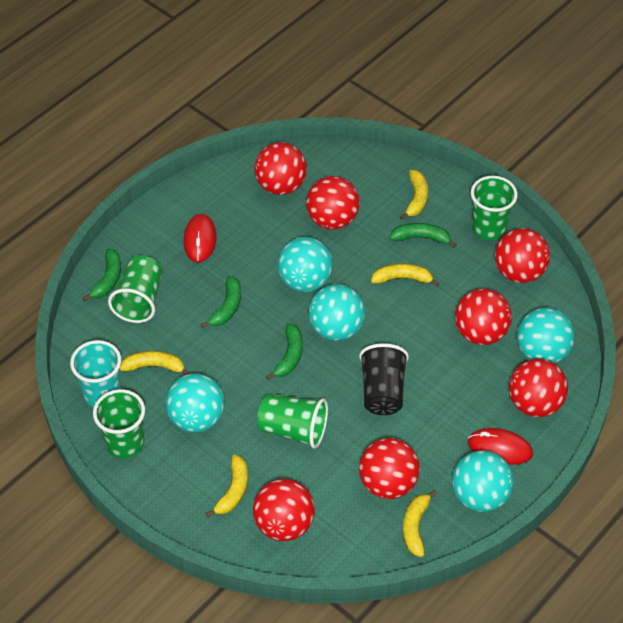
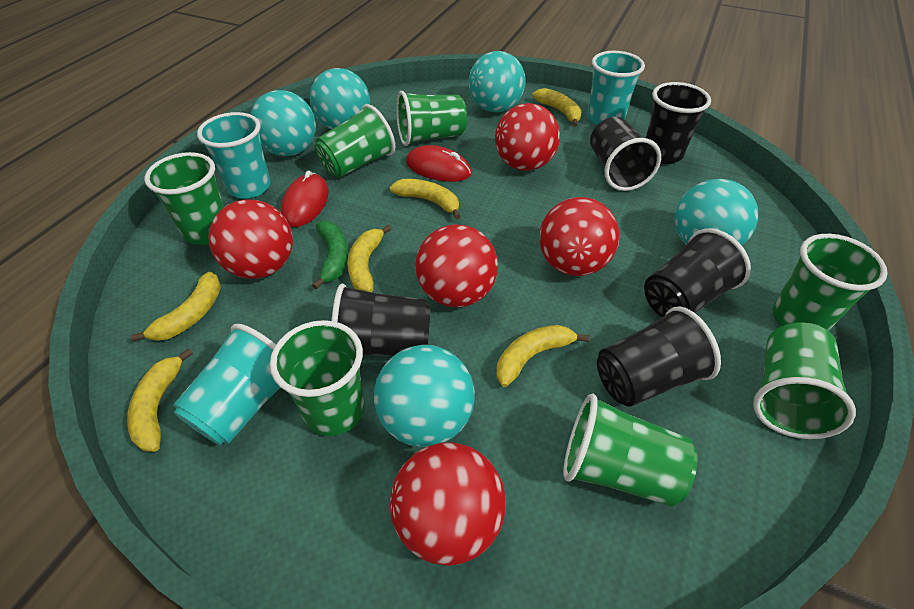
black cup: 1 -> 5
green banana: 4 -> 1
green cup: 4 -> 7
red ball: 7 -> 5
turquoise cup: 1 -> 3
yellow banana: 5 -> 6

